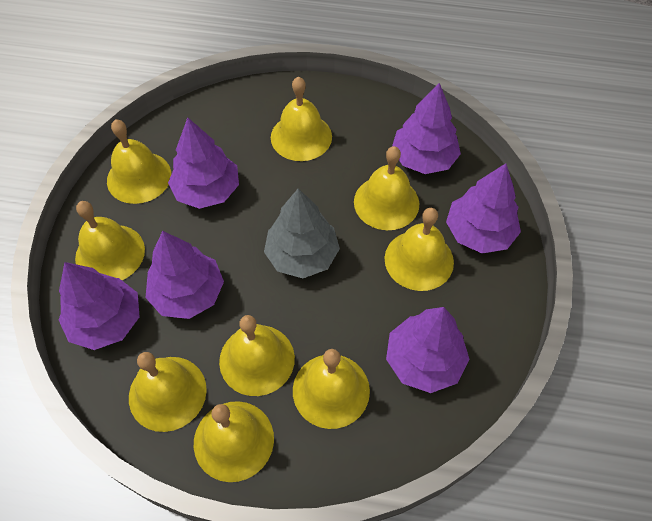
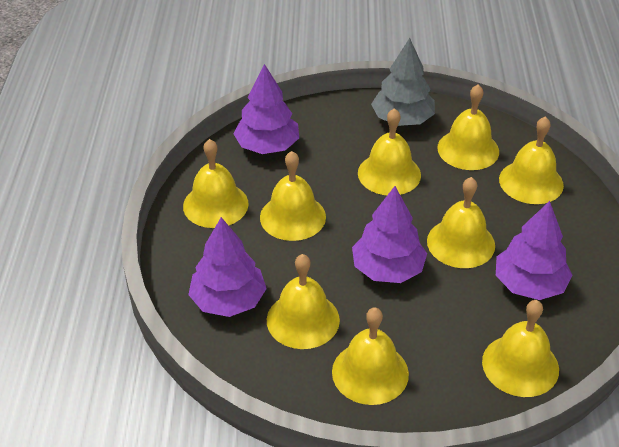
purple tree: 6 -> 4

